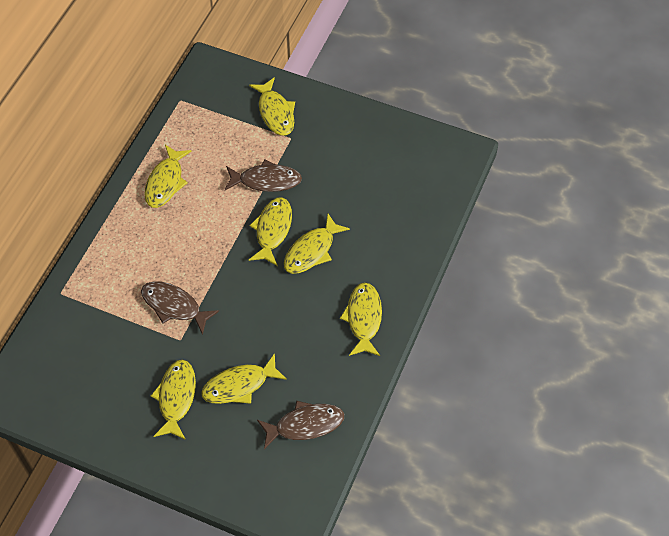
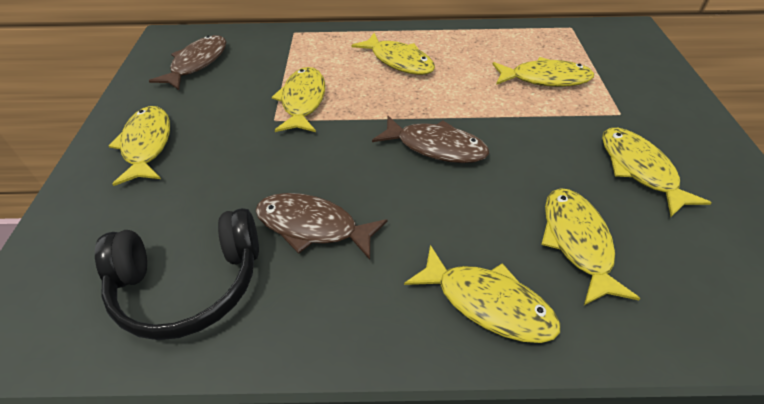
black headphones: 0 -> 1

